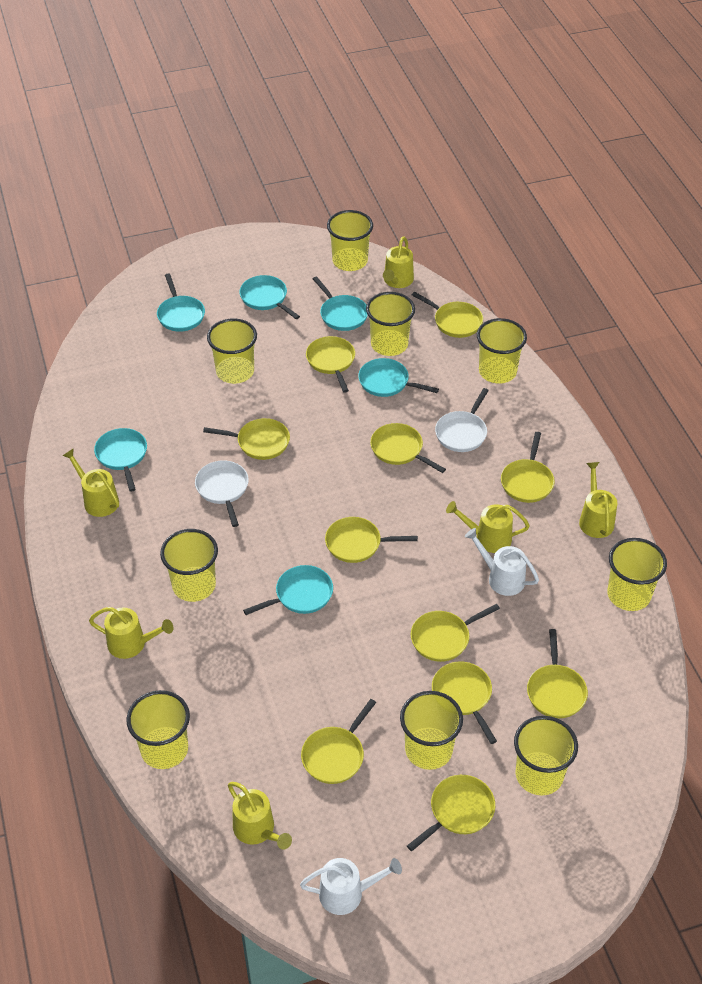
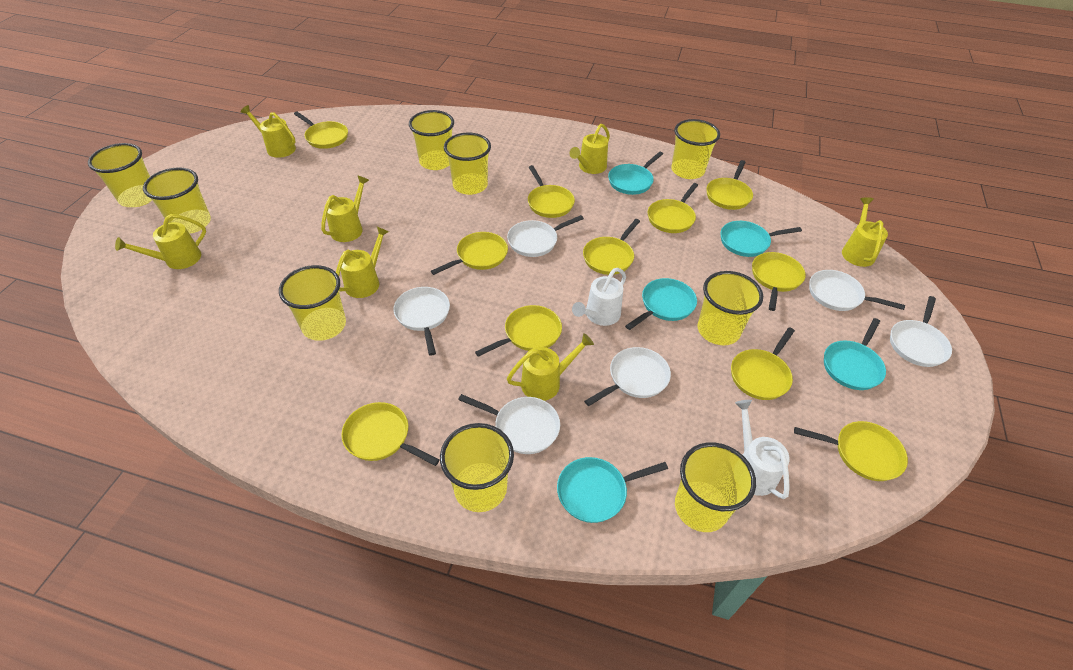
turquoise pan: 6 -> 5
white pan: 2 -> 6
yellow watering can: 6 -> 7

